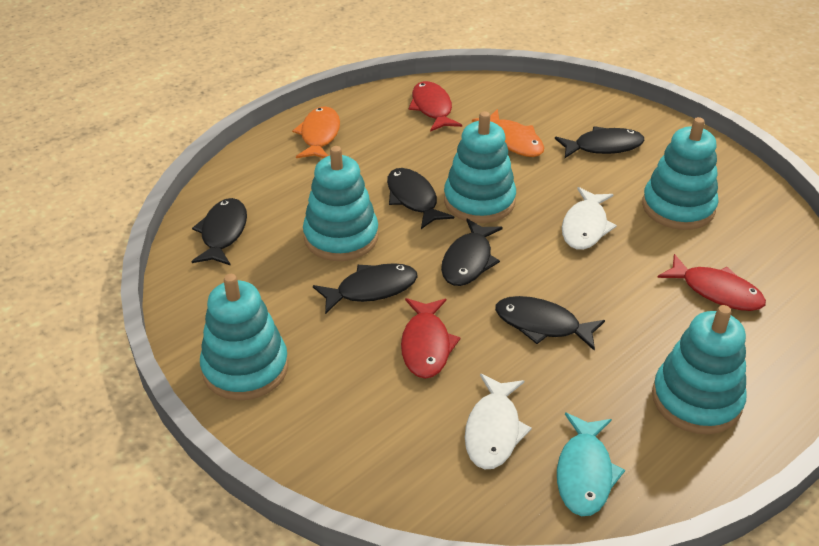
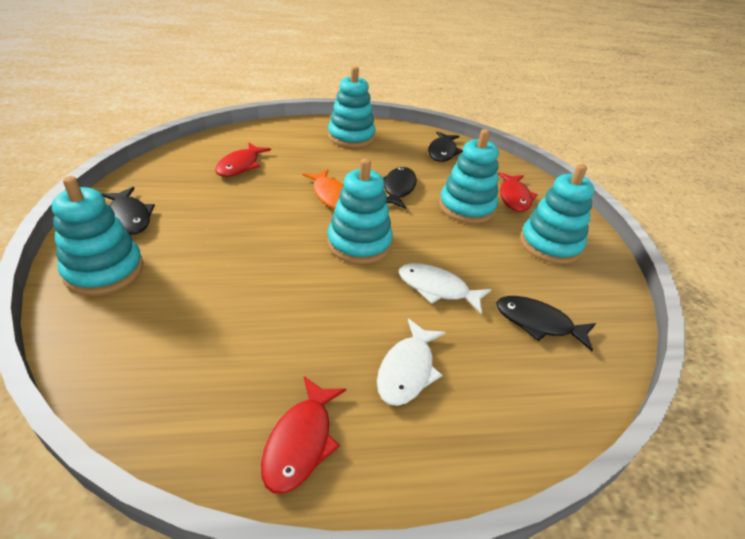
black fish: 6 -> 4
orange fish: 2 -> 1
turquoise fish: 1 -> 0

